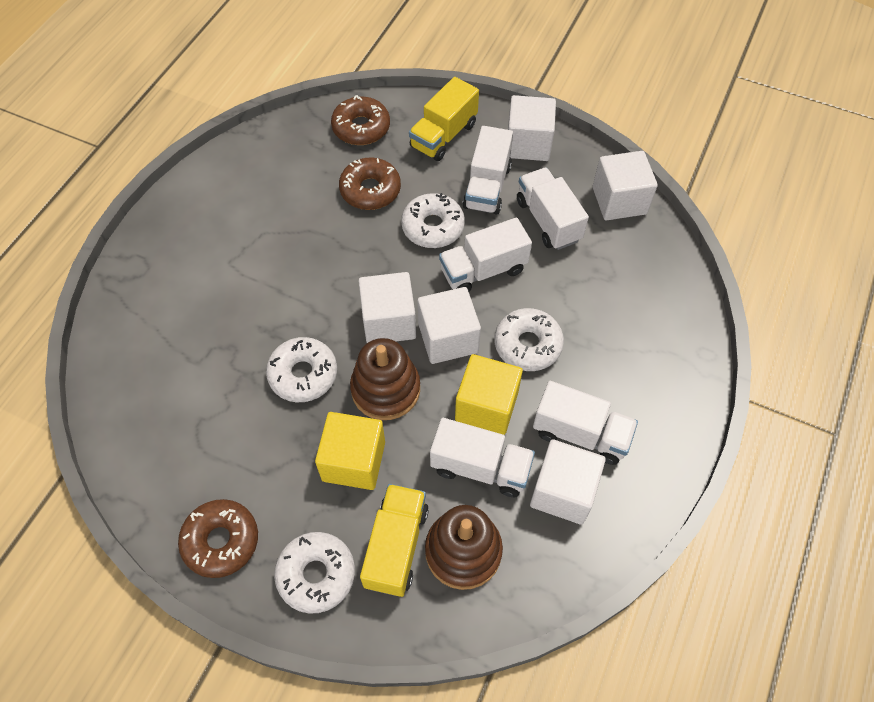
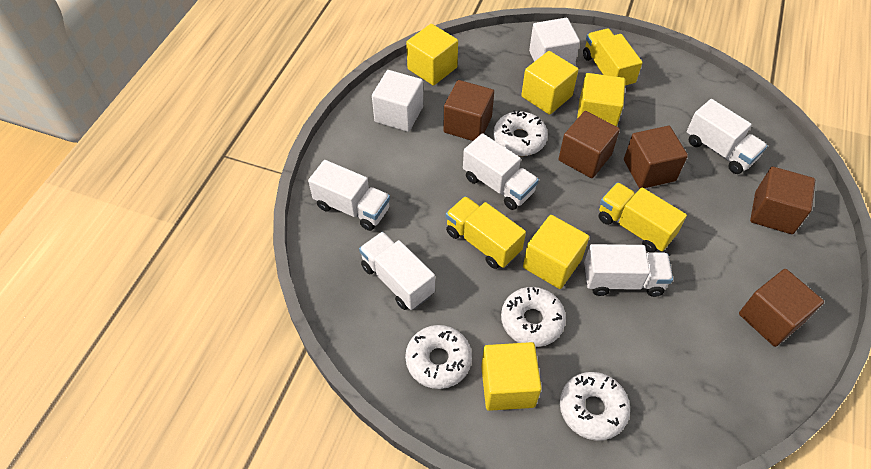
brown cube: 0 -> 5
brown donut: 3 -> 0
brown stacking toy: 2 -> 0
white cube: 5 -> 2
yellow cube: 2 -> 5
yellow truck: 2 -> 3

